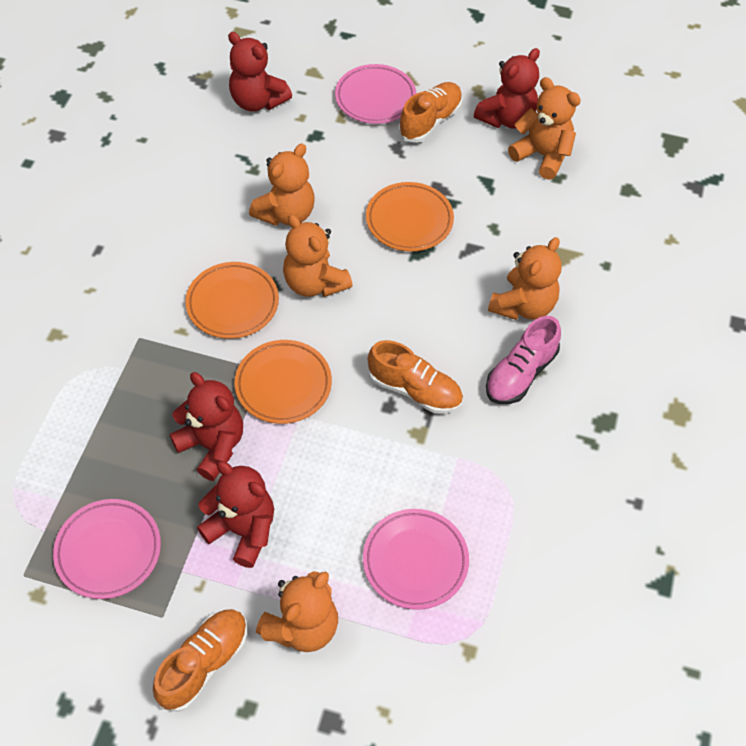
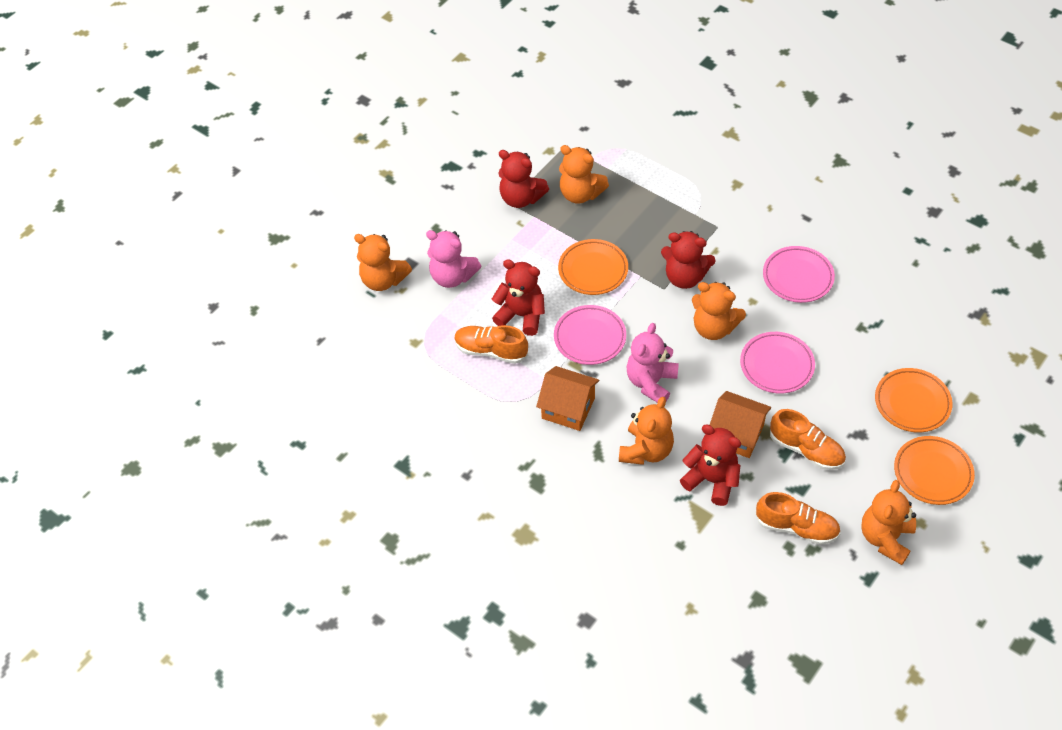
orange house: 0 -> 2
pink shoe: 1 -> 0
pink teddy bear: 0 -> 2

